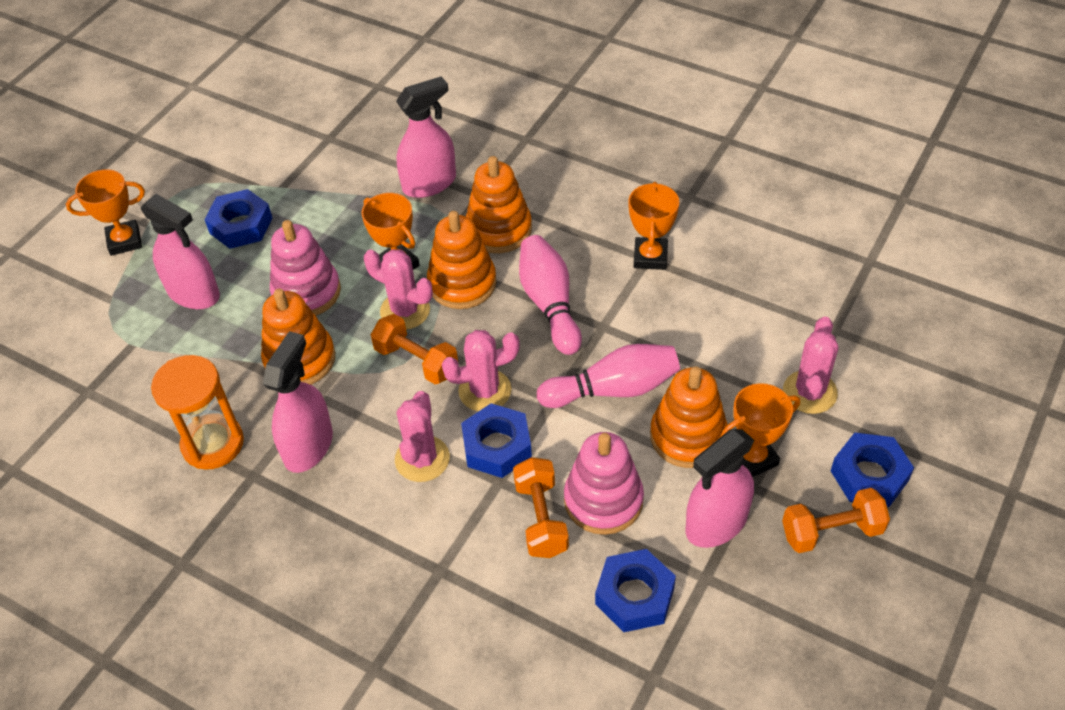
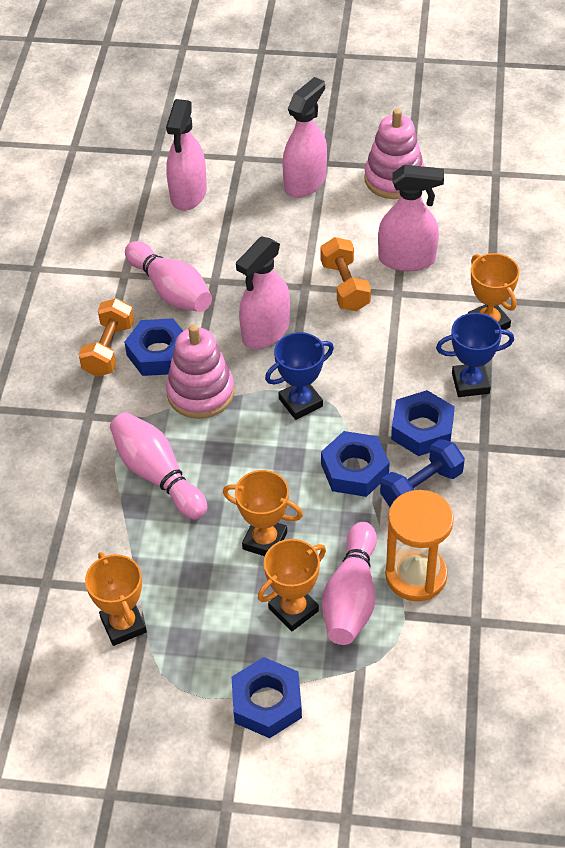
blue dumbbell: 0 -> 1
blue trophy: 0 -> 2
orange dumbbell: 3 -> 2
orange stacking toy: 4 -> 0
pink bowling pin: 2 -> 3
pink cactus: 4 -> 0

